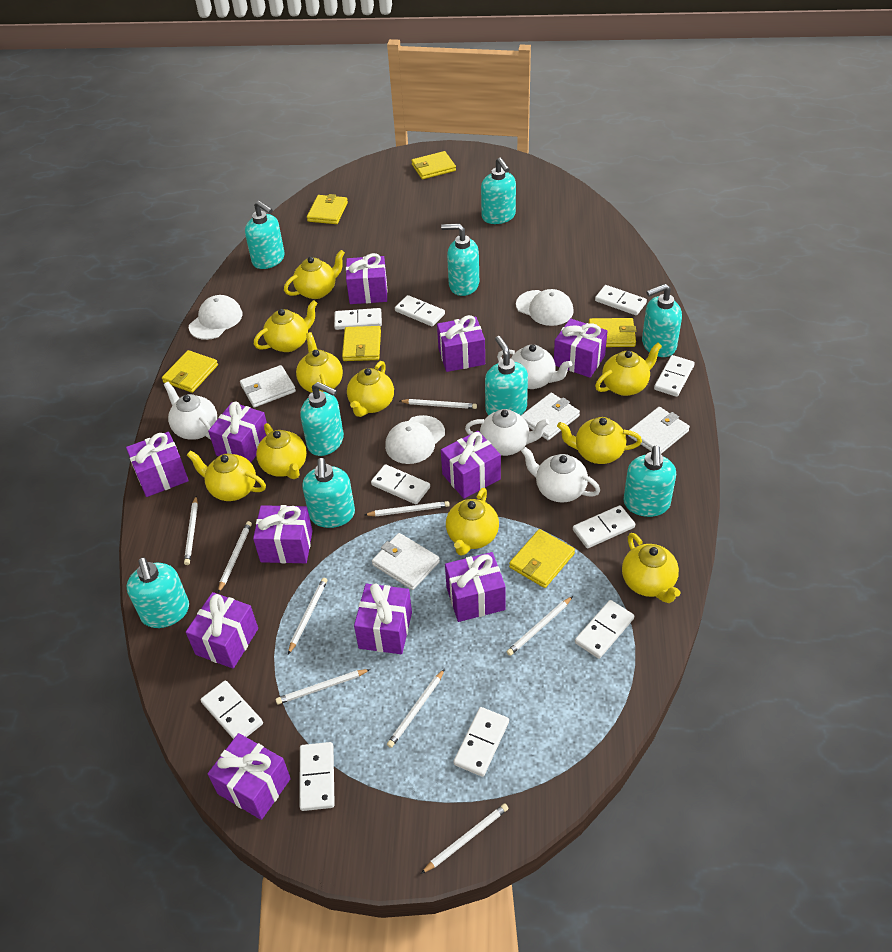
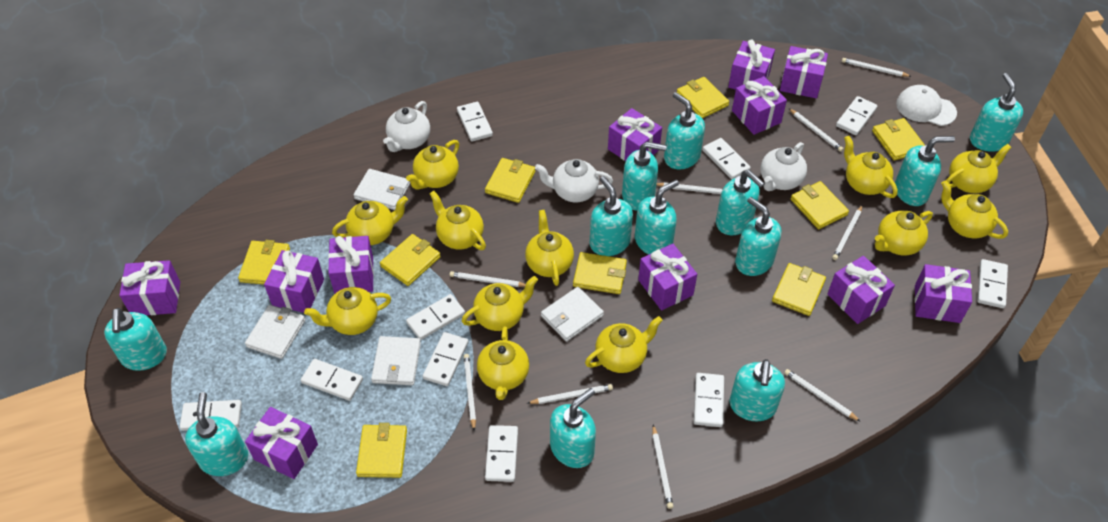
turquoise soap dispenser: 9 -> 12
white cap: 3 -> 1
white teapot: 4 -> 3
yellow teapot: 10 -> 12
yellow wallet: 6 -> 9

